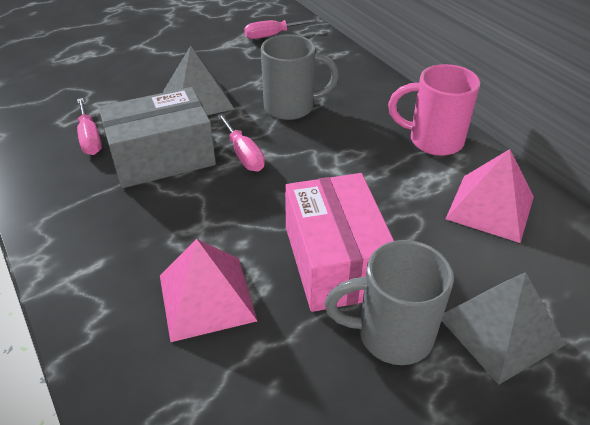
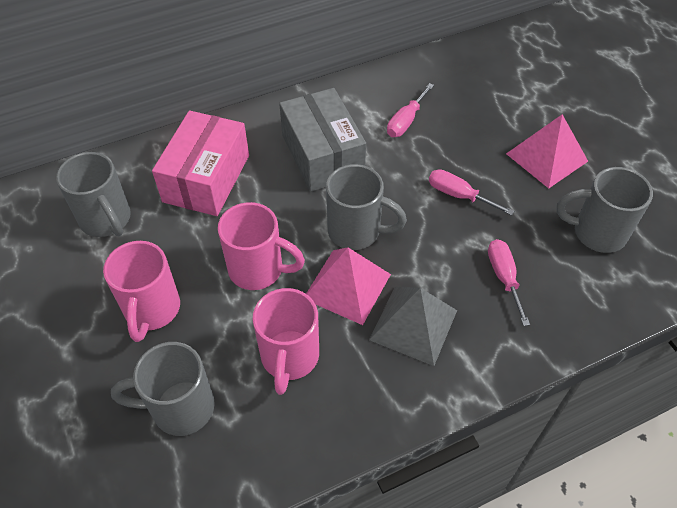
grey mug: 2 -> 4
grey pyramid: 2 -> 1
pink mug: 1 -> 3

